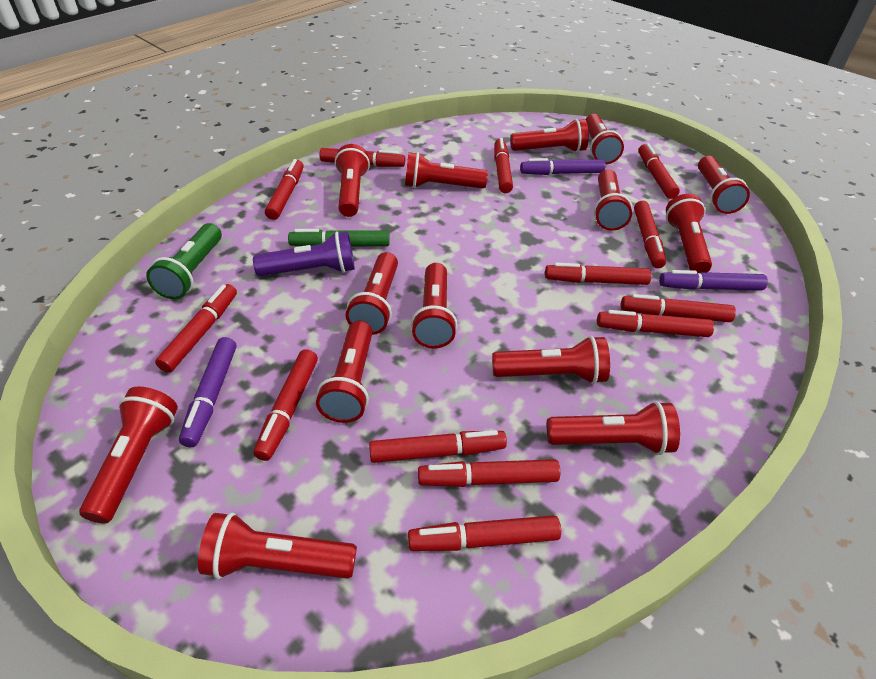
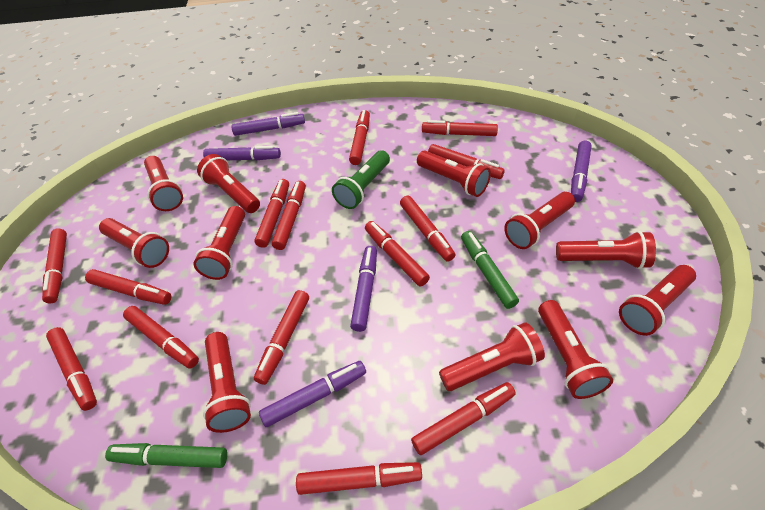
green marker: 1 -> 2
purple flashlight: 1 -> 0
purple marker: 3 -> 5
red flashlight: 14 -> 11
red marker: 13 -> 14

